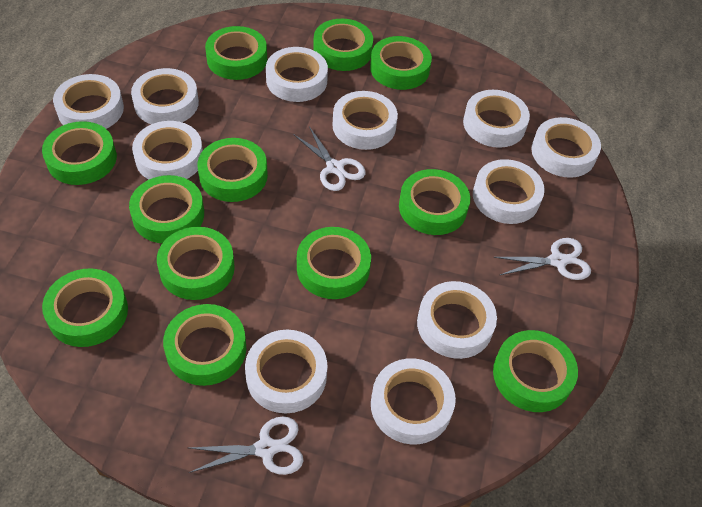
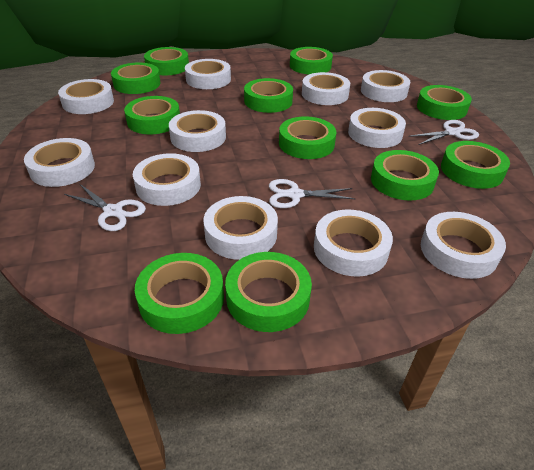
green tape: 12 -> 11

